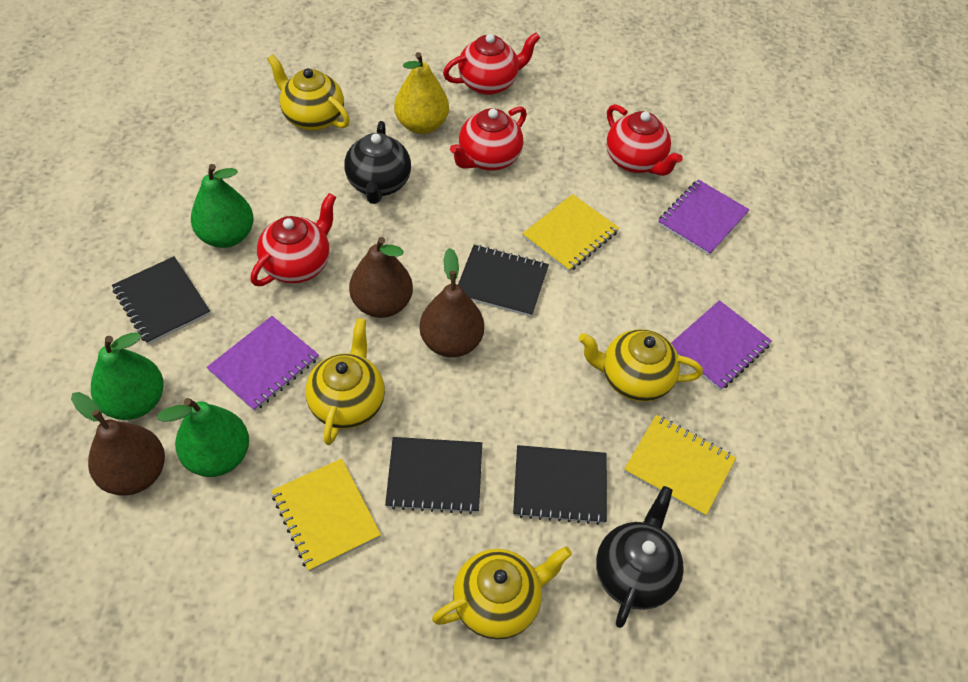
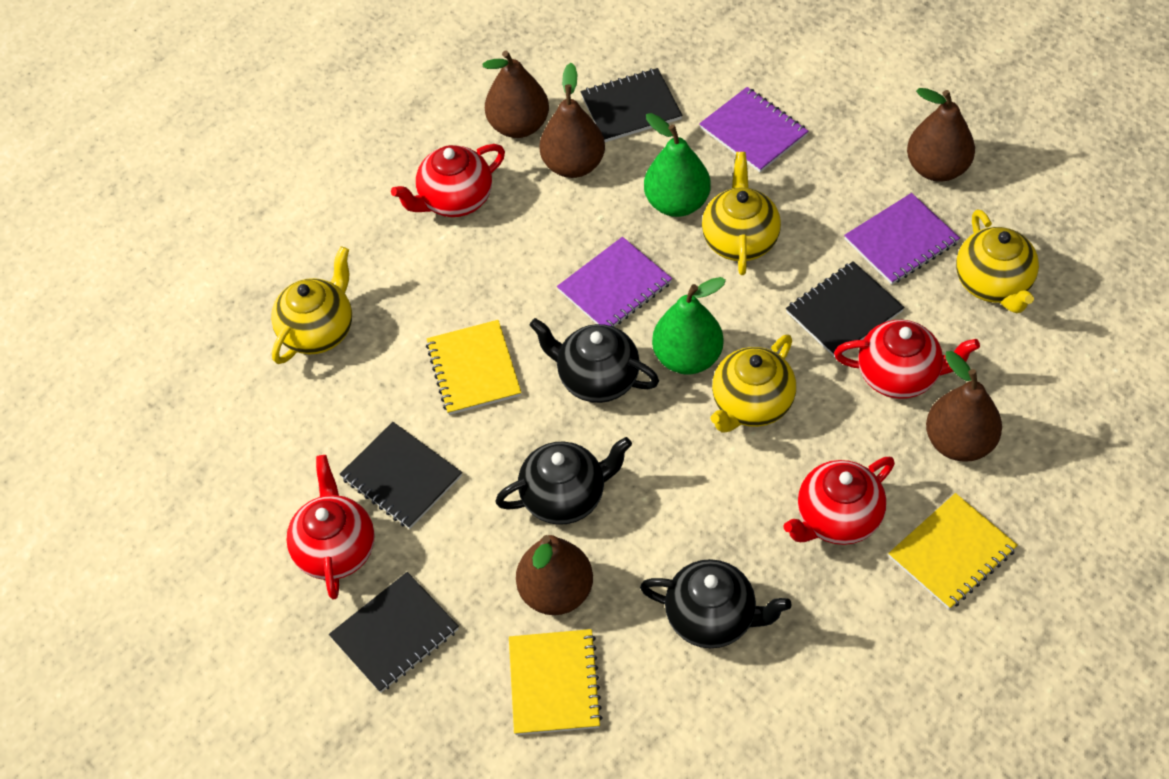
black teapot: 2 -> 3
brown pear: 3 -> 5
green pear: 3 -> 2
yellow pear: 1 -> 0

